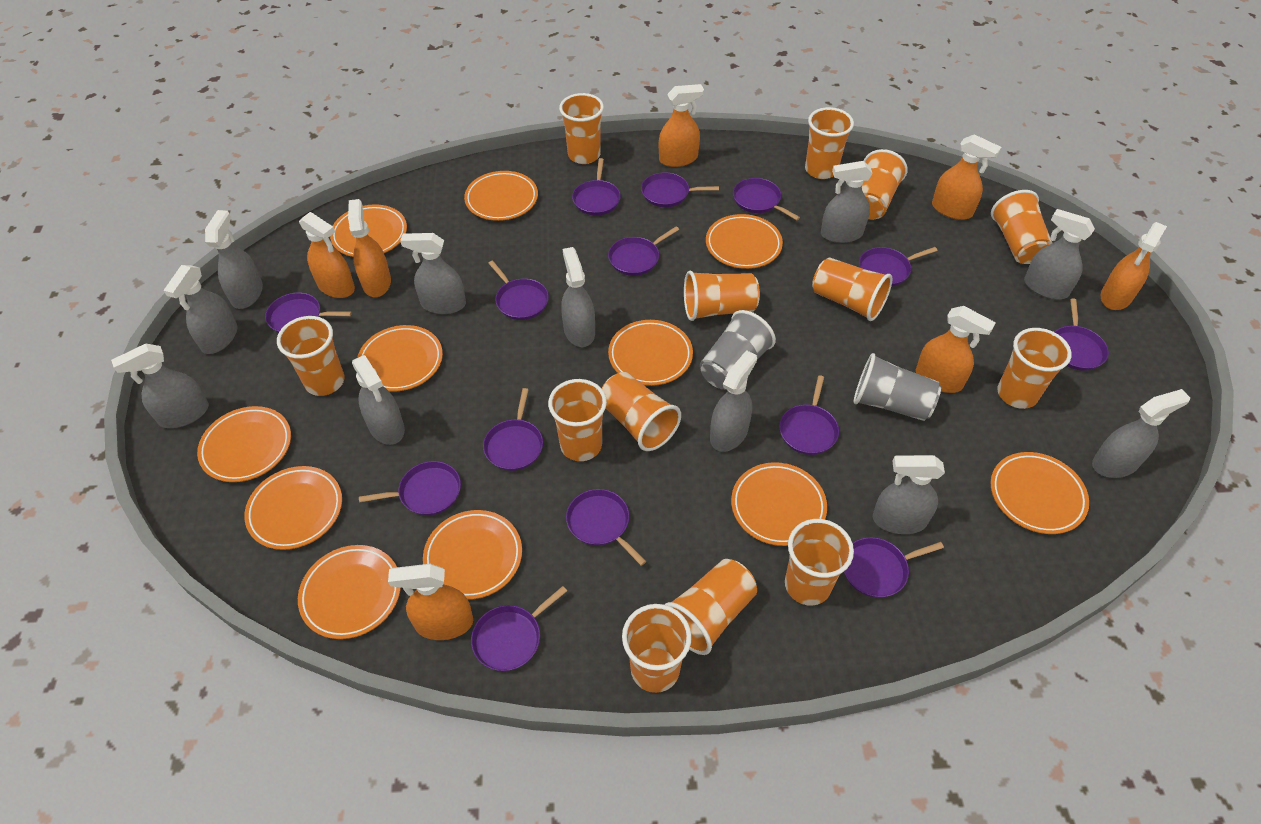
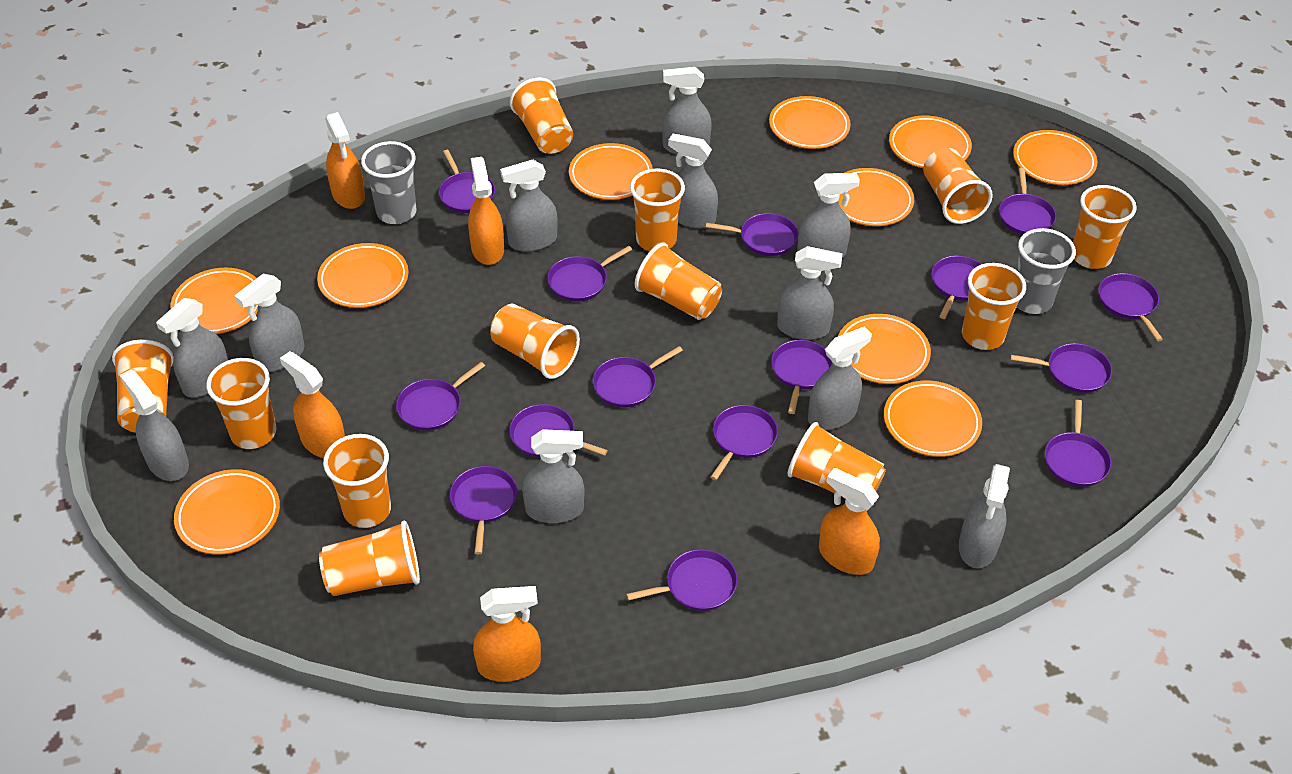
orange cup: 13 -> 12
orange plate: 11 -> 10
orange spray bottle: 7 -> 5
purple pan: 14 -> 15

